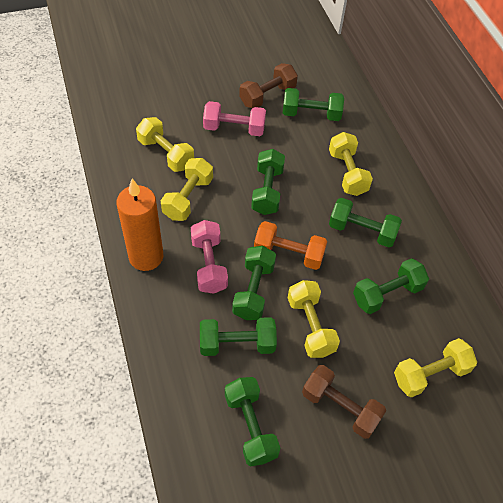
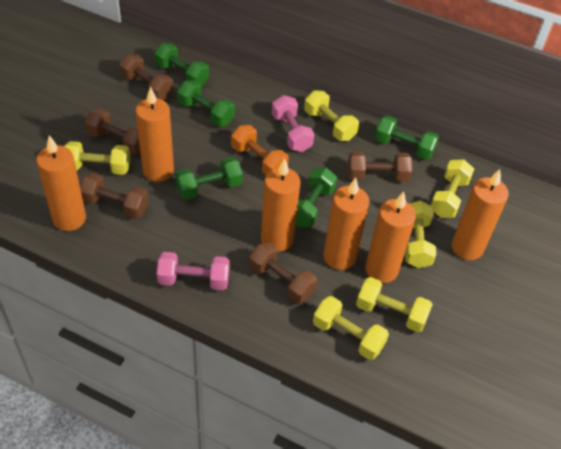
brown dumbbell: 2 -> 5
green dumbbell: 7 -> 5
orange candle: 1 -> 6
yellow dumbbell: 5 -> 6

